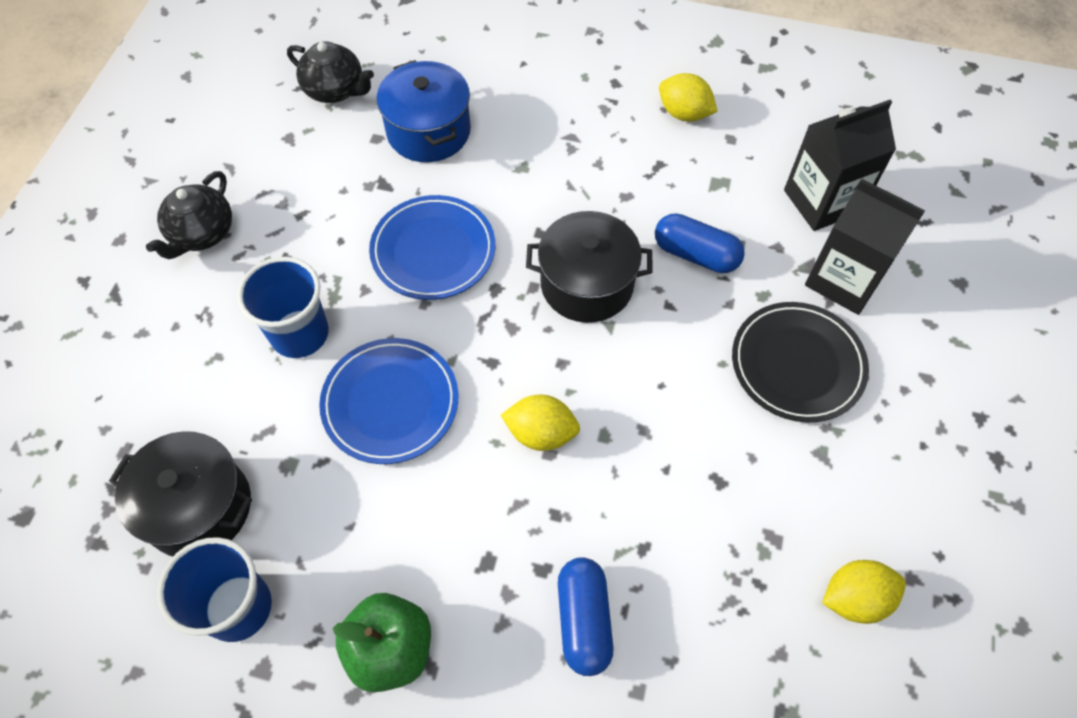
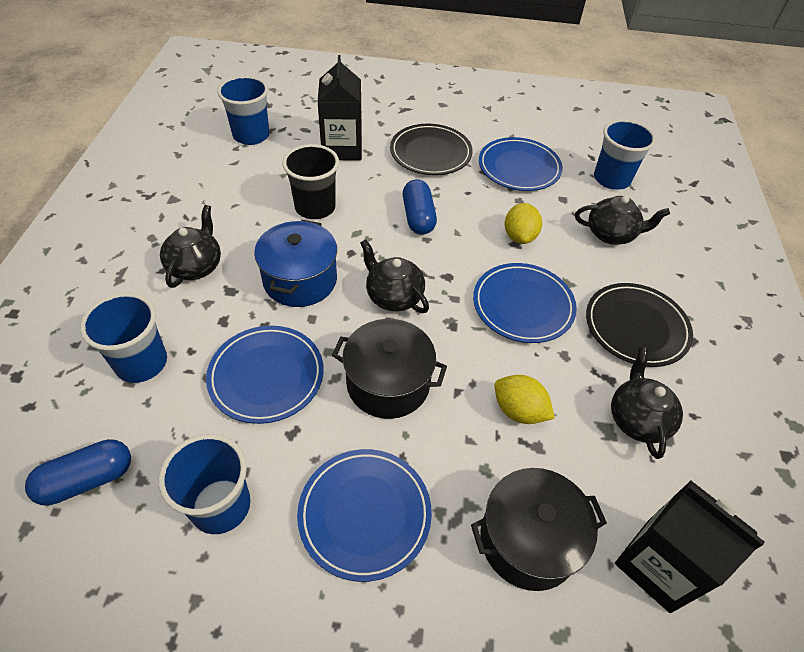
black cup: 0 -> 1
black plate: 1 -> 2
black teapot: 2 -> 4
blue cup: 2 -> 4
blue plate: 2 -> 4
green apple: 1 -> 0
yellow lemon: 3 -> 2

